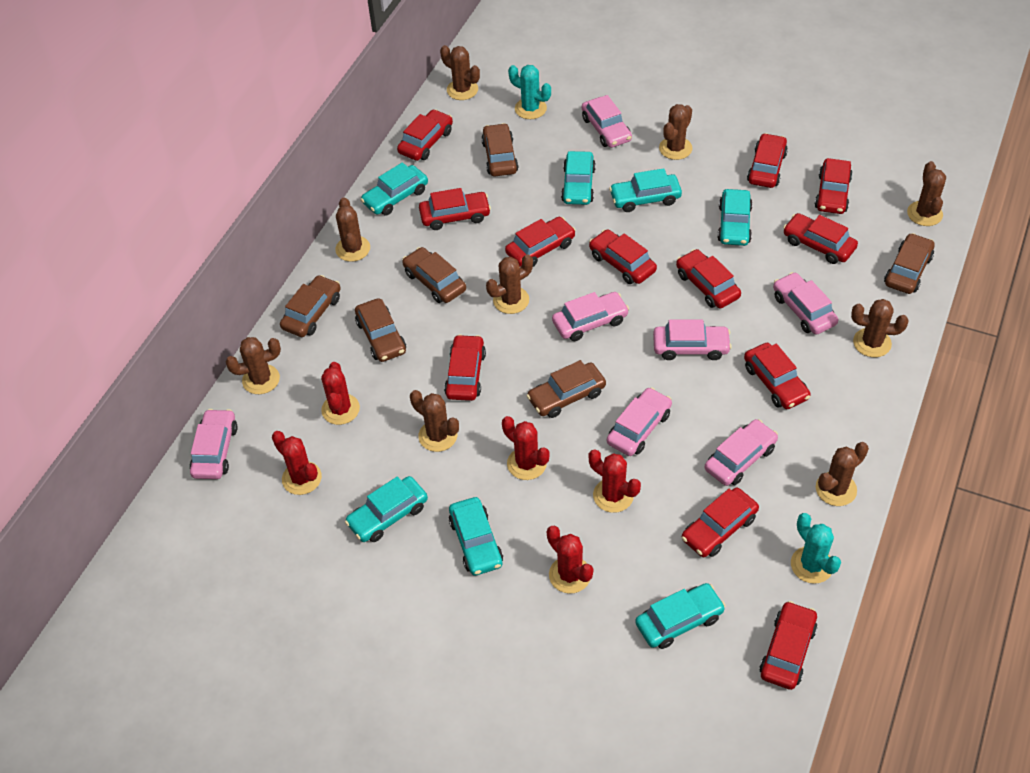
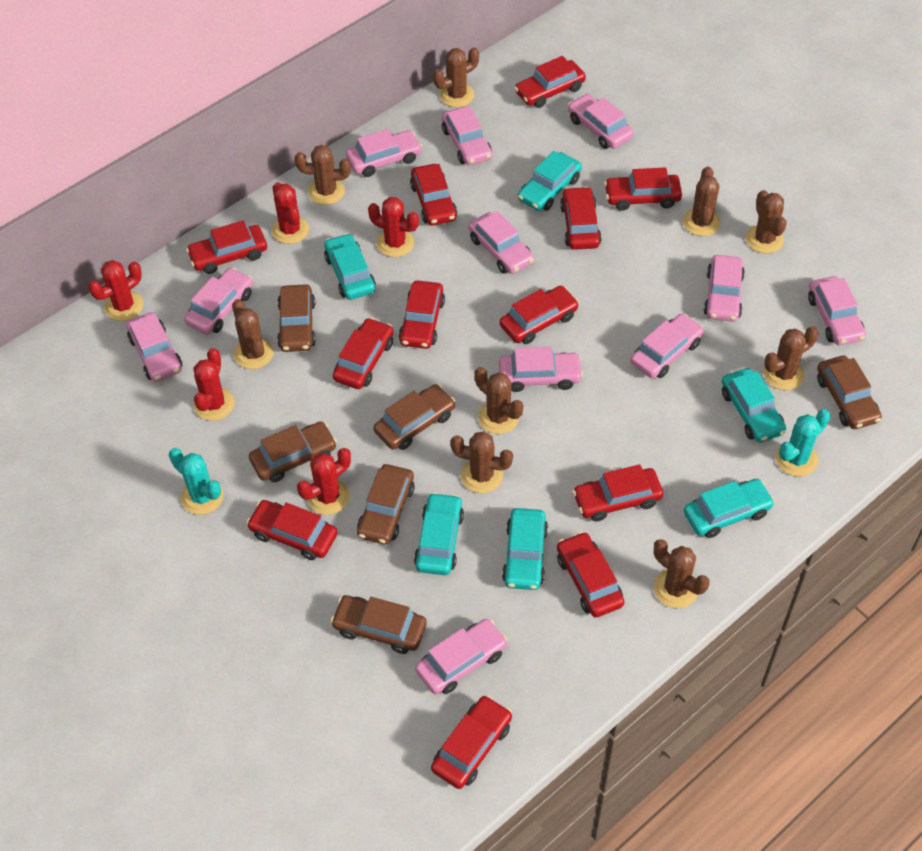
pink car: 7 -> 11
turquoise car: 7 -> 6

